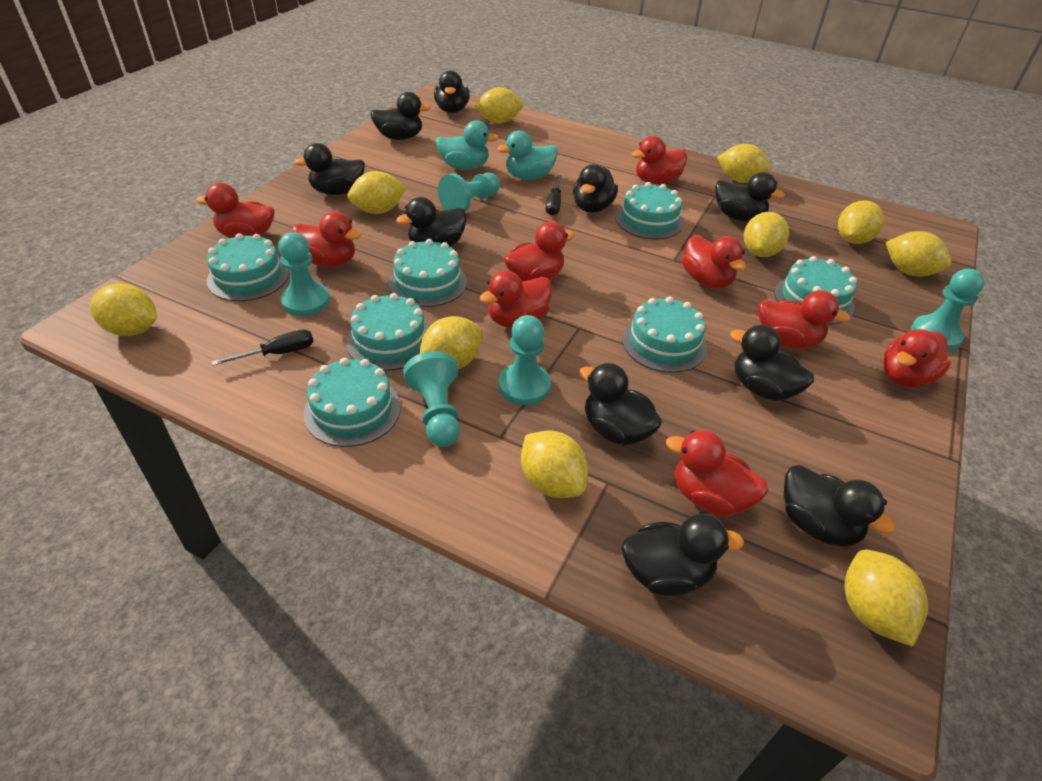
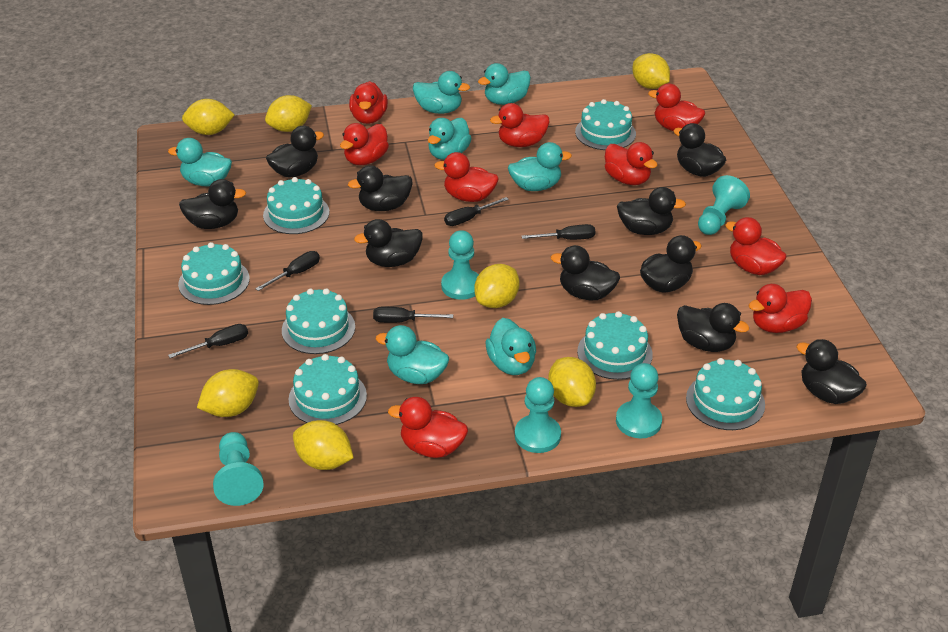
black screwdriver: 2 -> 5
turquoise duck: 2 -> 7
yellow lemon: 10 -> 7

